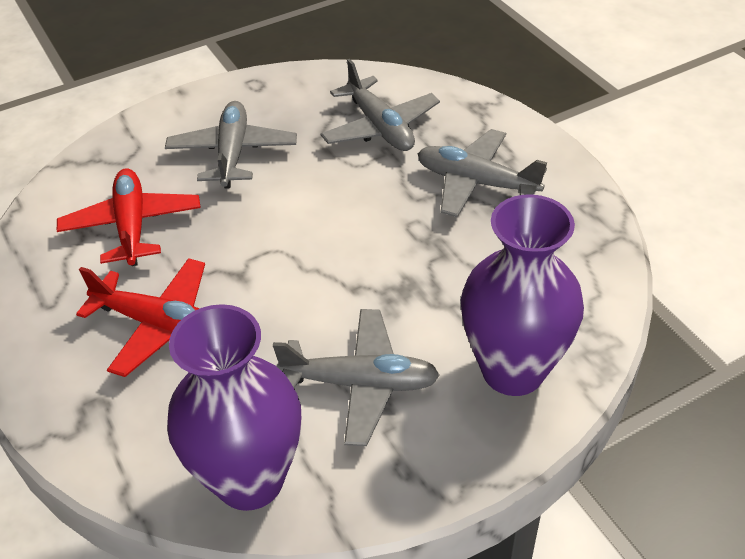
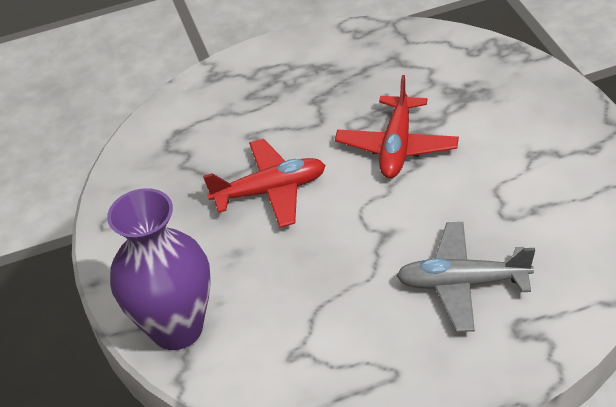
grey plane: 4 -> 1
purple vase: 2 -> 1

